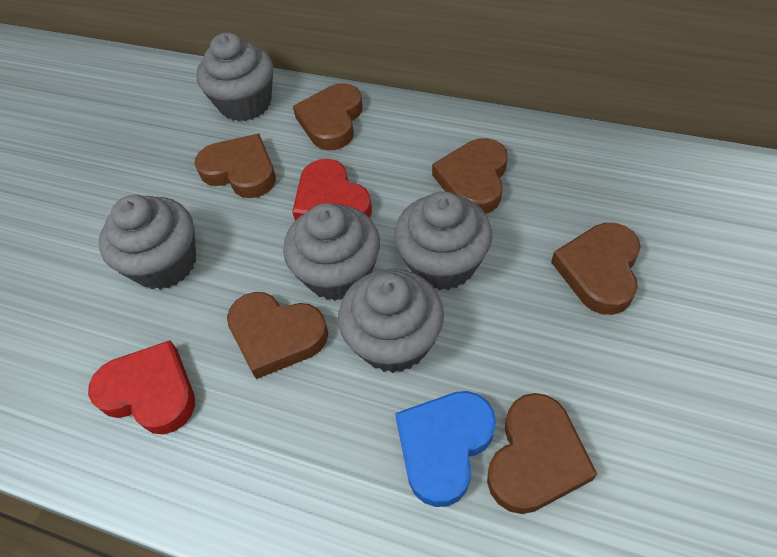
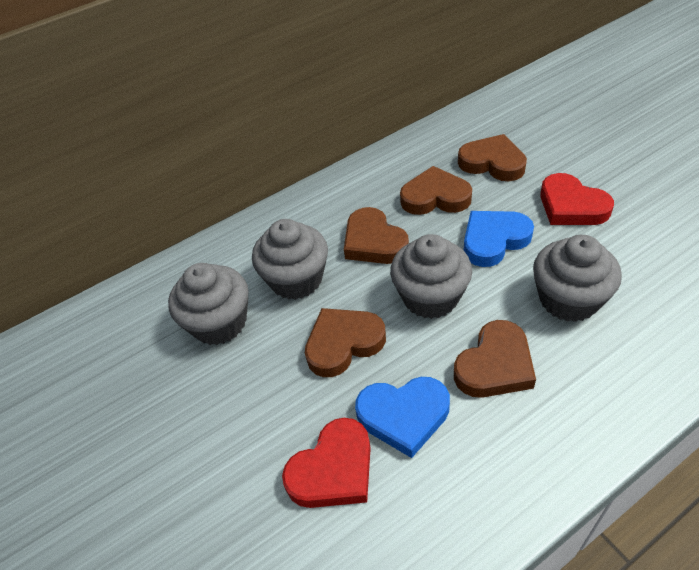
blue heart: 1 -> 2
brown heart: 6 -> 5
grey cupcake: 5 -> 4

